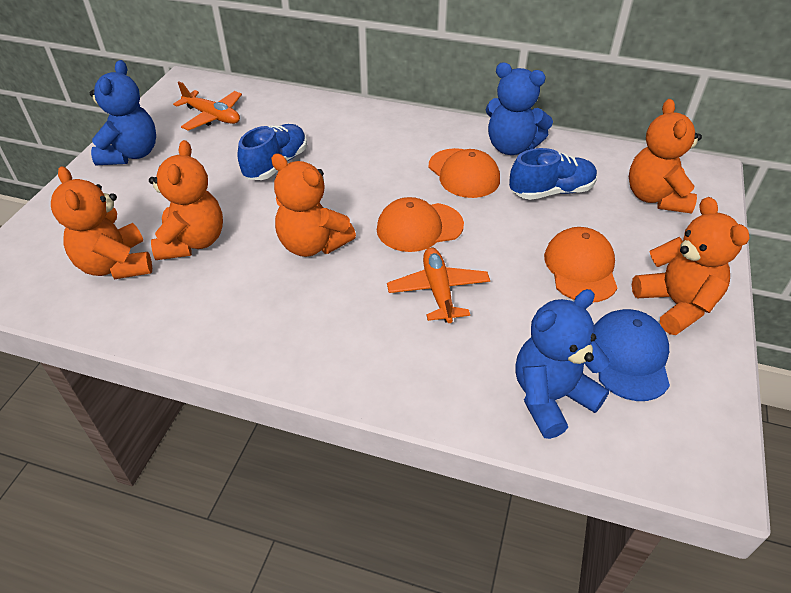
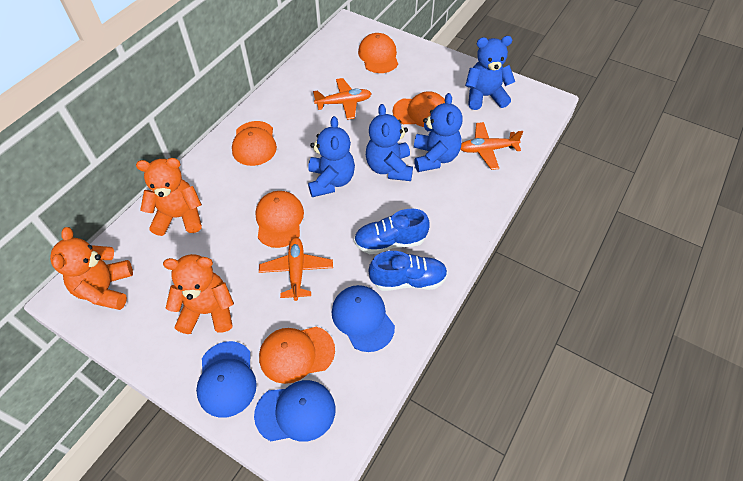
blue cap: 1 -> 3
blue teddy bear: 3 -> 4
orange cap: 3 -> 5
orange plane: 2 -> 3
orange teddy bear: 5 -> 3

